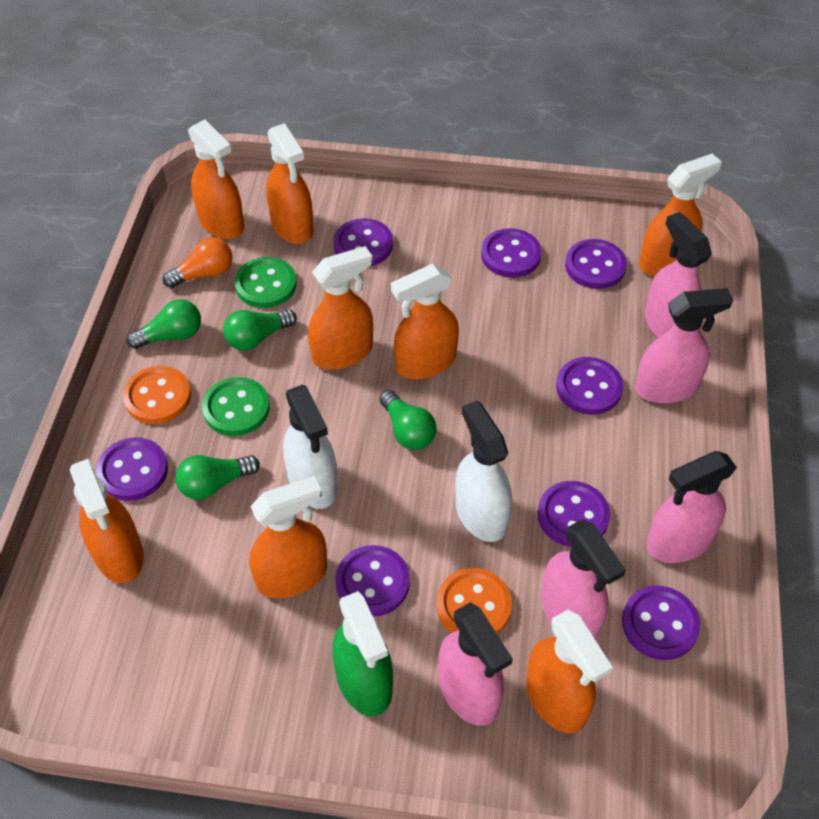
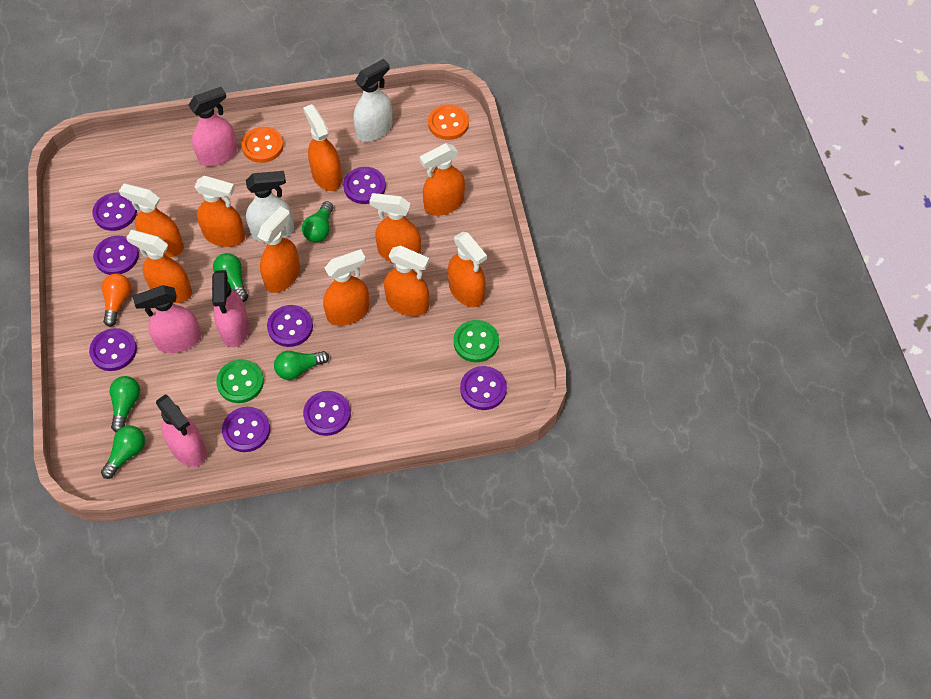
green light bulb: 4 -> 5
green spray bottle: 1 -> 0
orange spray bottle: 8 -> 10
pink spray bottle: 5 -> 4

